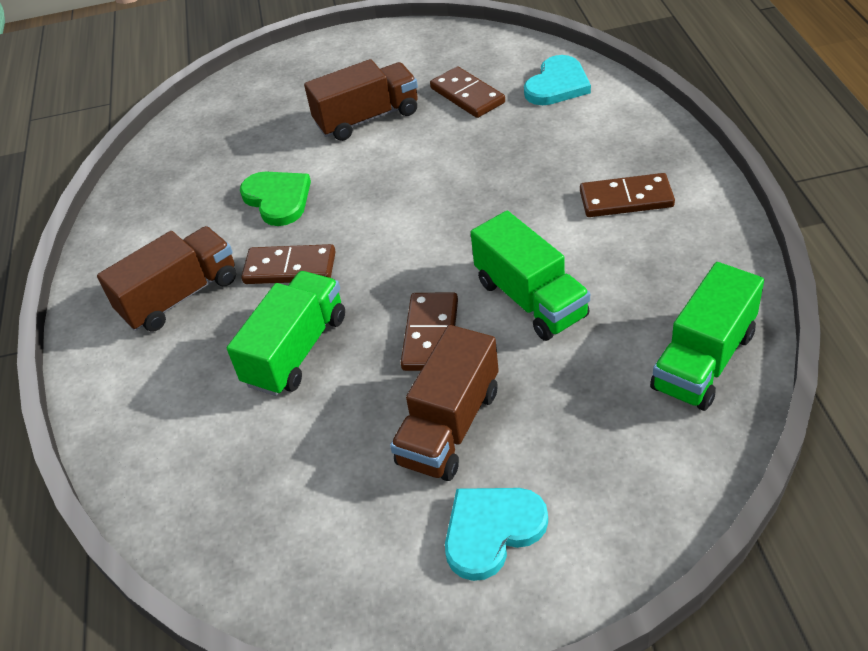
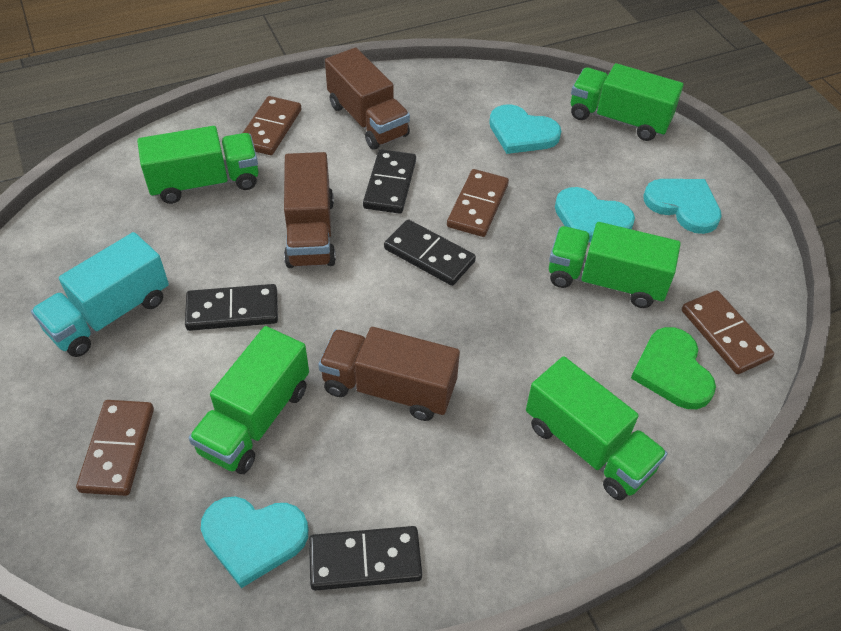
black domino: 0 -> 4
green truck: 3 -> 5
turquoise heart: 2 -> 4
turquoise truck: 0 -> 1

